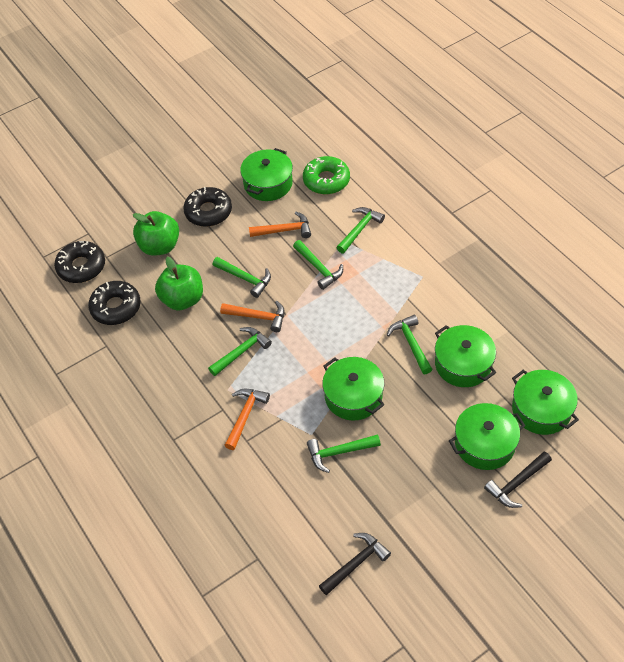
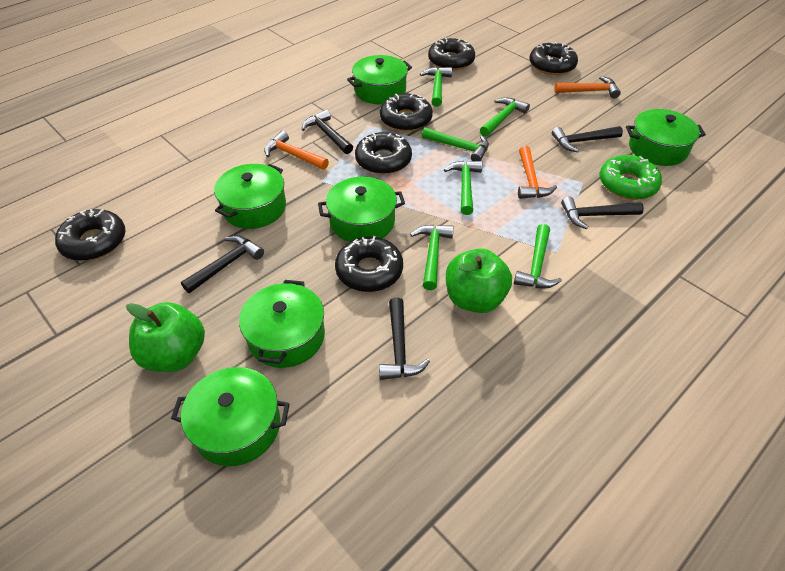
black donut: 3 -> 6
black hammer: 2 -> 5
green pot: 5 -> 6

